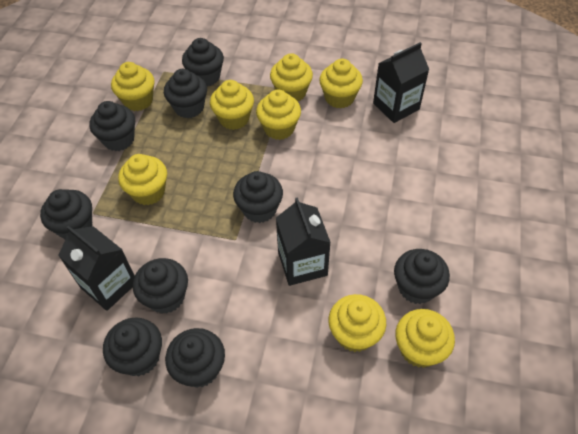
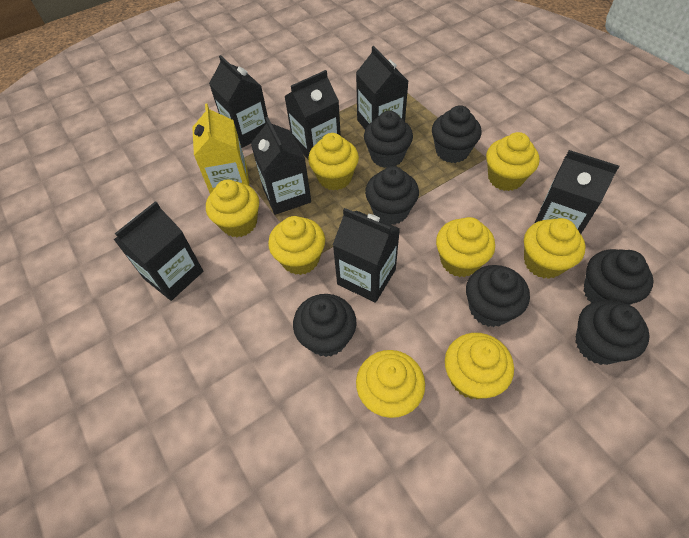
black carton: 3 -> 7
black cupcake: 9 -> 7
yellow carton: 0 -> 1

